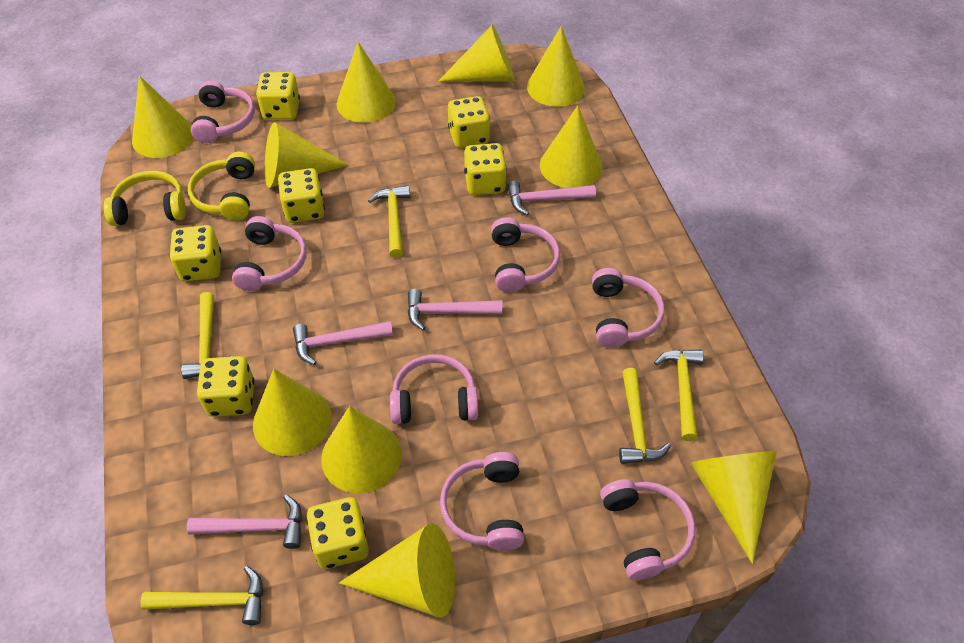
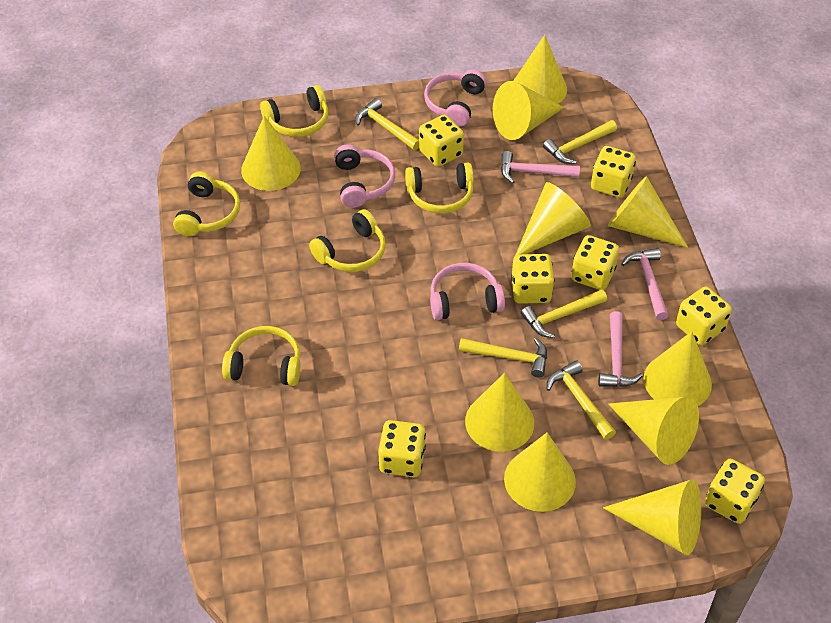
pink hammer: 4 -> 3
pink headphones: 7 -> 3
yellow headphones: 2 -> 5

